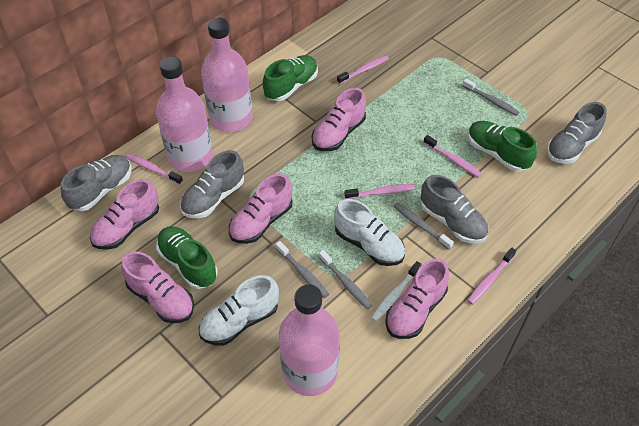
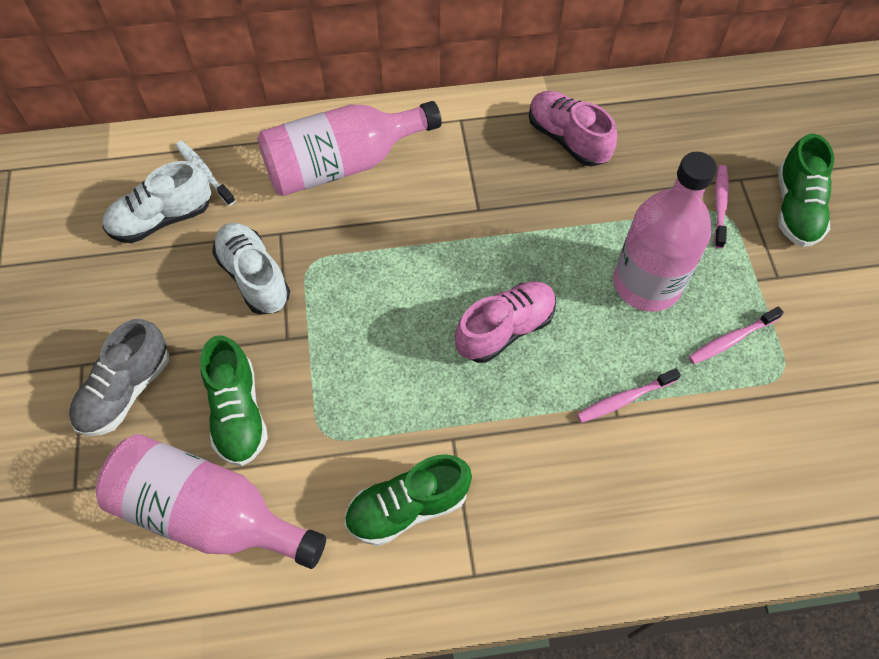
grey shoe: 4 -> 1
grey toothbrush: 4 -> 0
pink shoe: 5 -> 2
pink toothbrush: 5 -> 3

